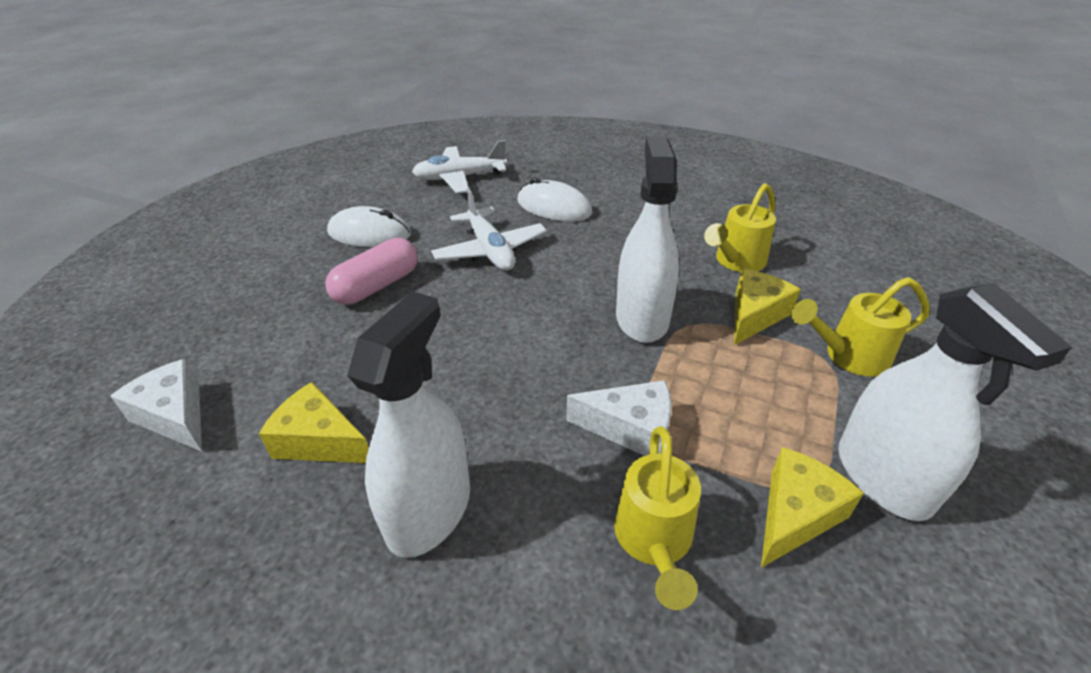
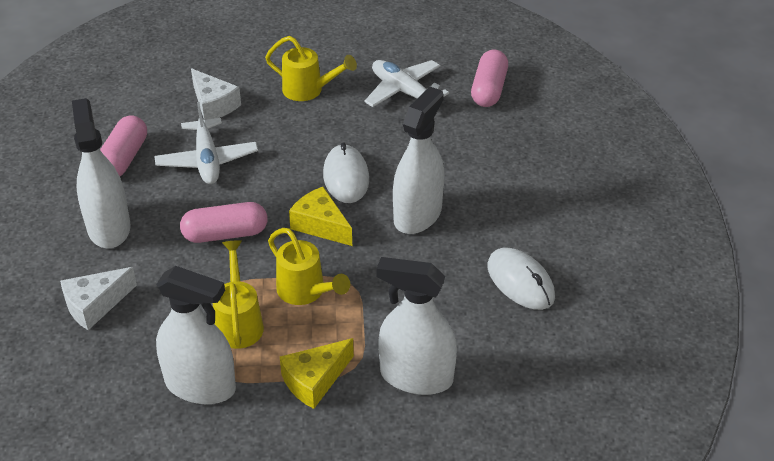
pink capsule: 1 -> 3
white spray bottle: 3 -> 4
yellow cheese: 3 -> 2

